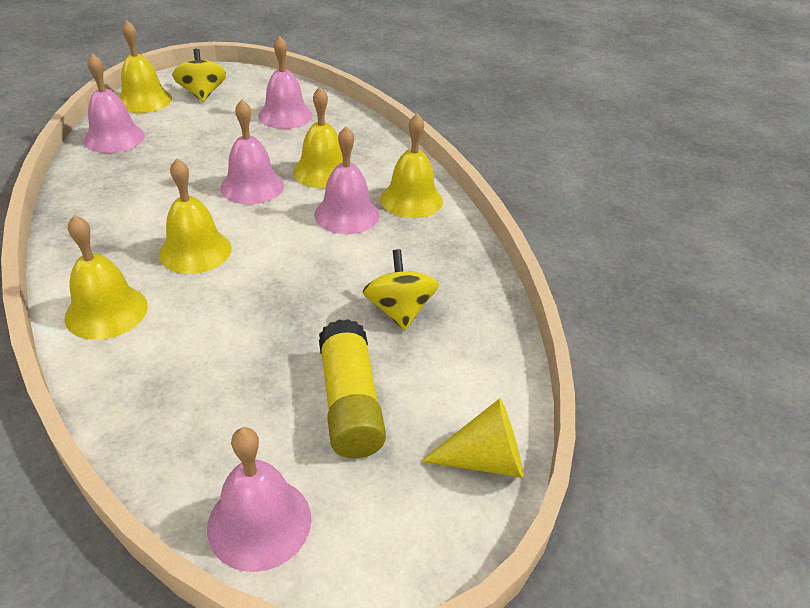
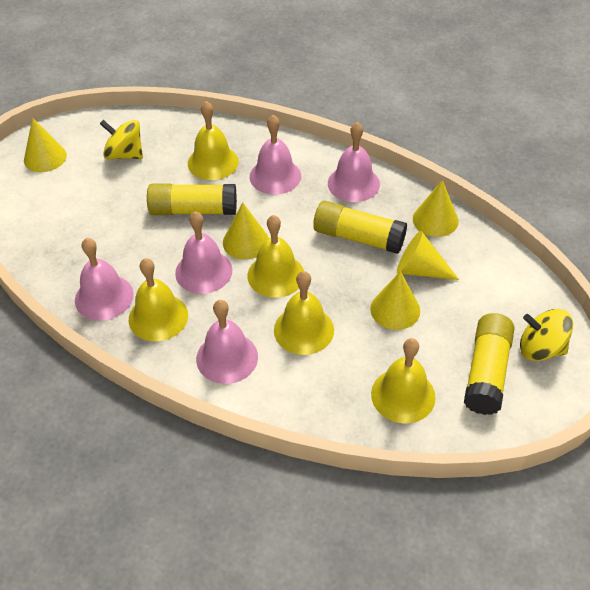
yellow cone: 1 -> 5
yellow glue stick: 1 -> 3

